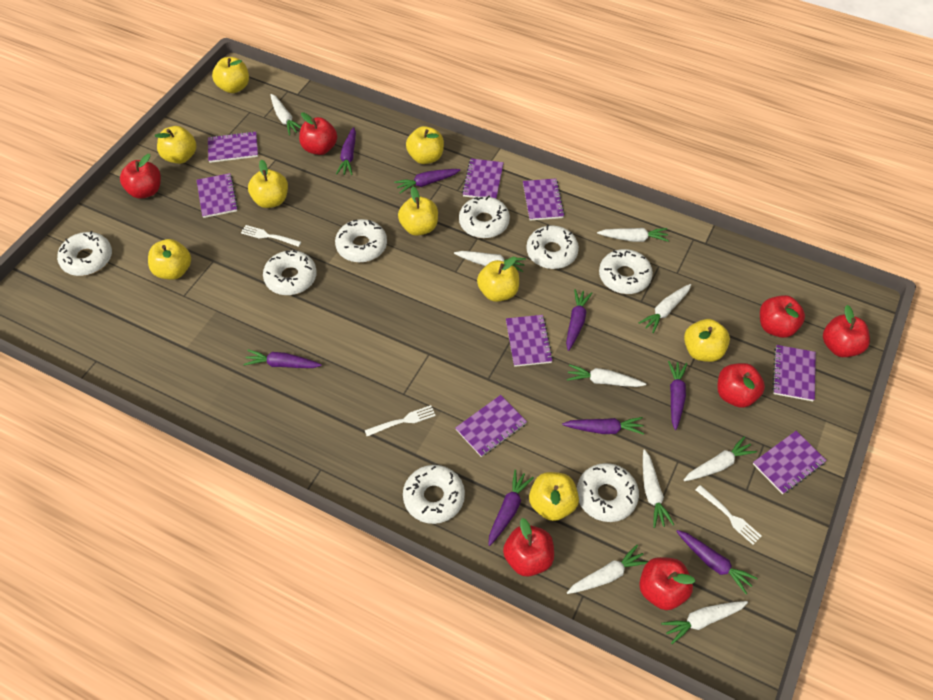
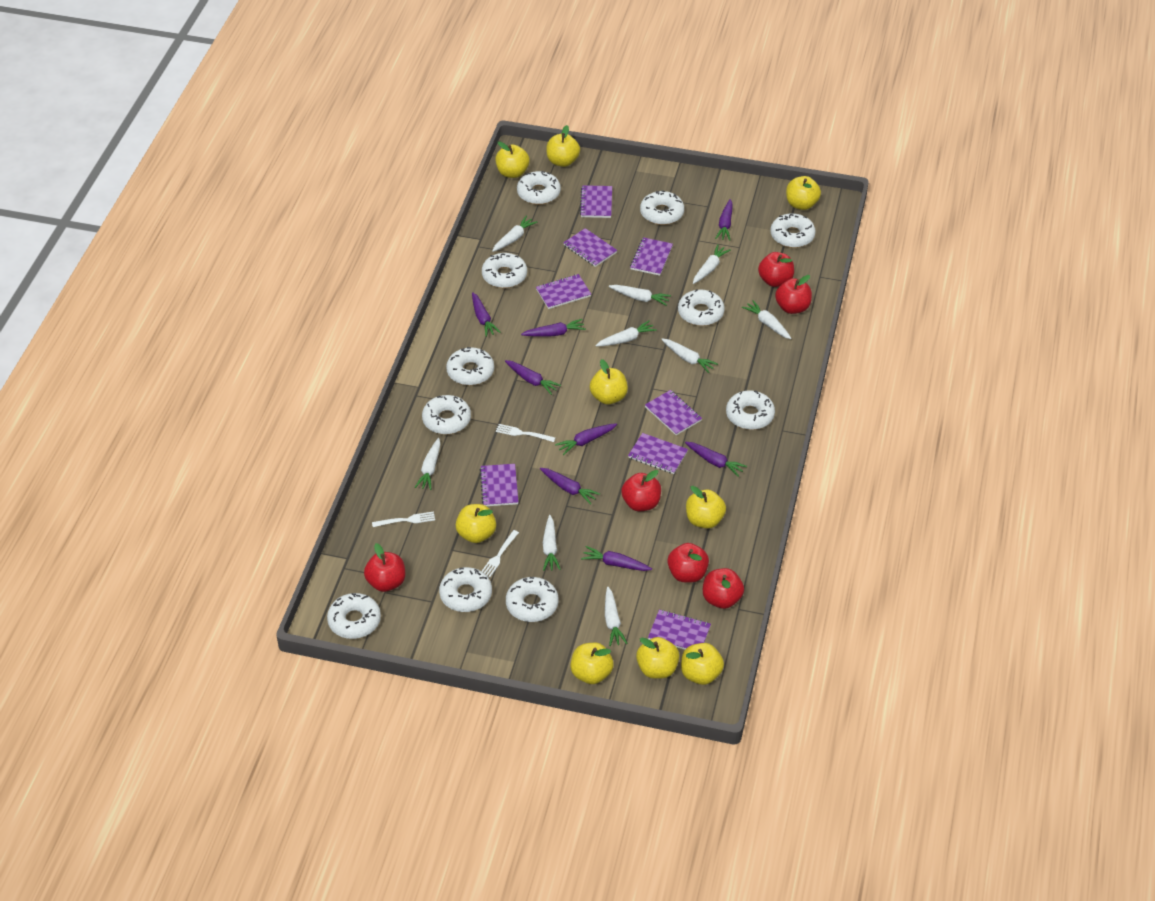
red apple: 7 -> 6
white donut: 8 -> 11

